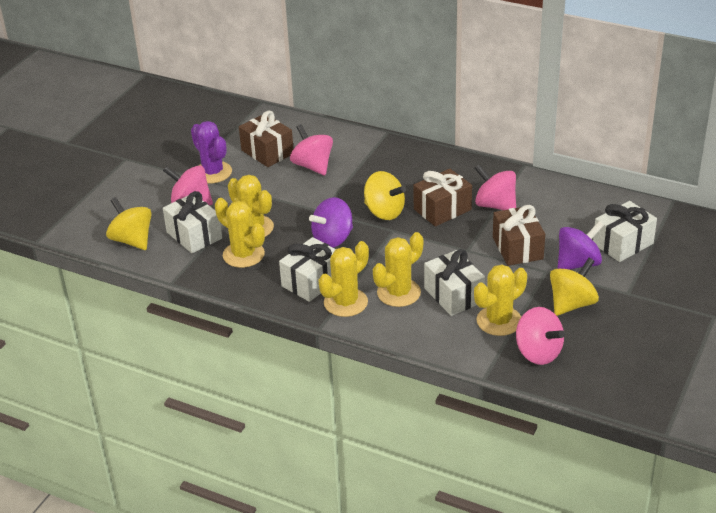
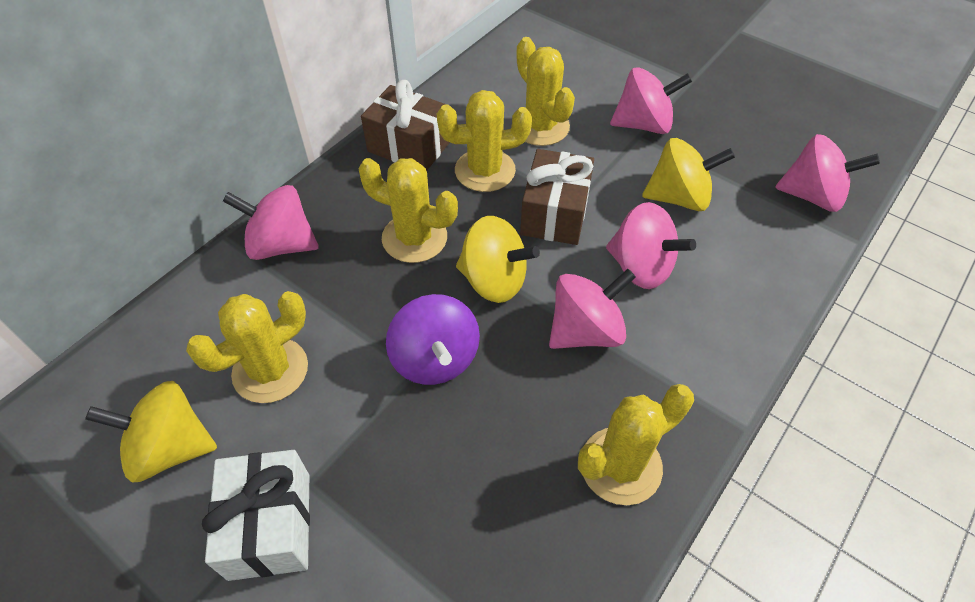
brown gift: 3 -> 2
pink spinning top: 4 -> 5
purple cactus: 1 -> 0
purple spinning top: 2 -> 1
white gift: 4 -> 1

